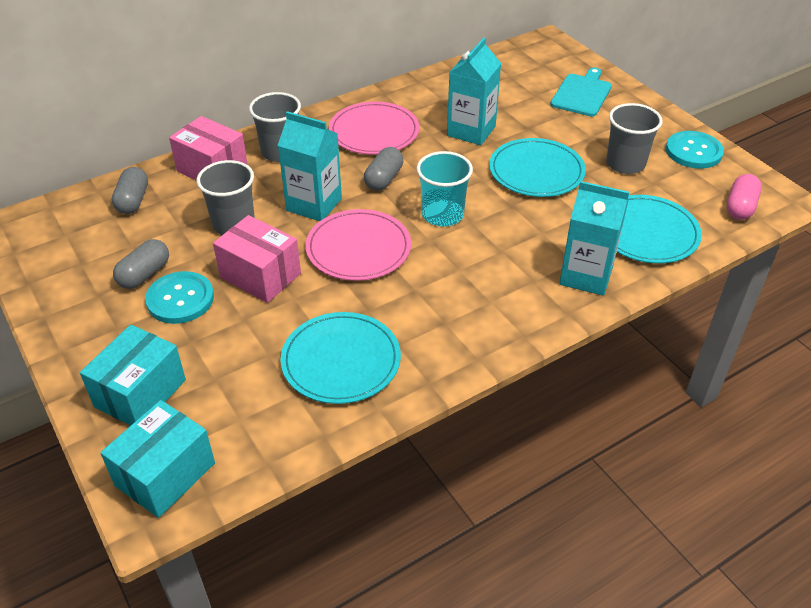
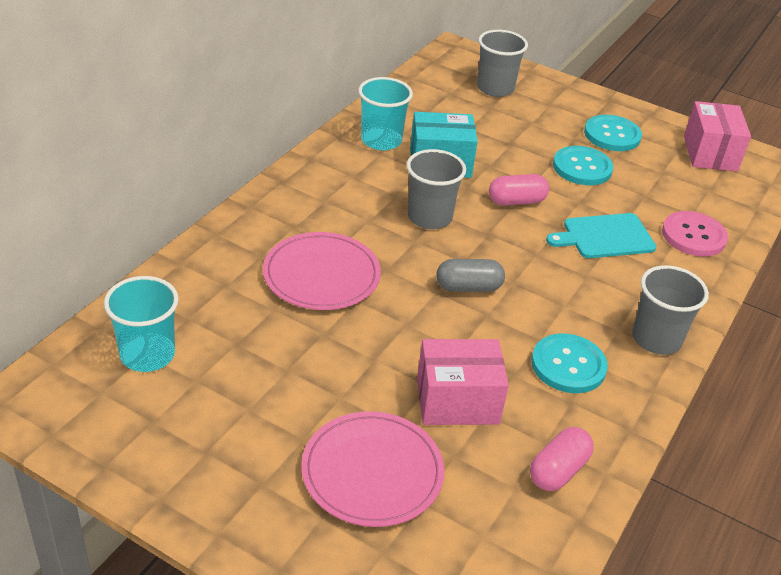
grey capsule: 3 -> 1
pink button: 0 -> 1
pink capsule: 1 -> 2
turquoise box: 2 -> 1
turquoise button: 2 -> 3
turquoise carton: 3 -> 0
turquoise cup: 1 -> 2
turquoise plate: 3 -> 0

